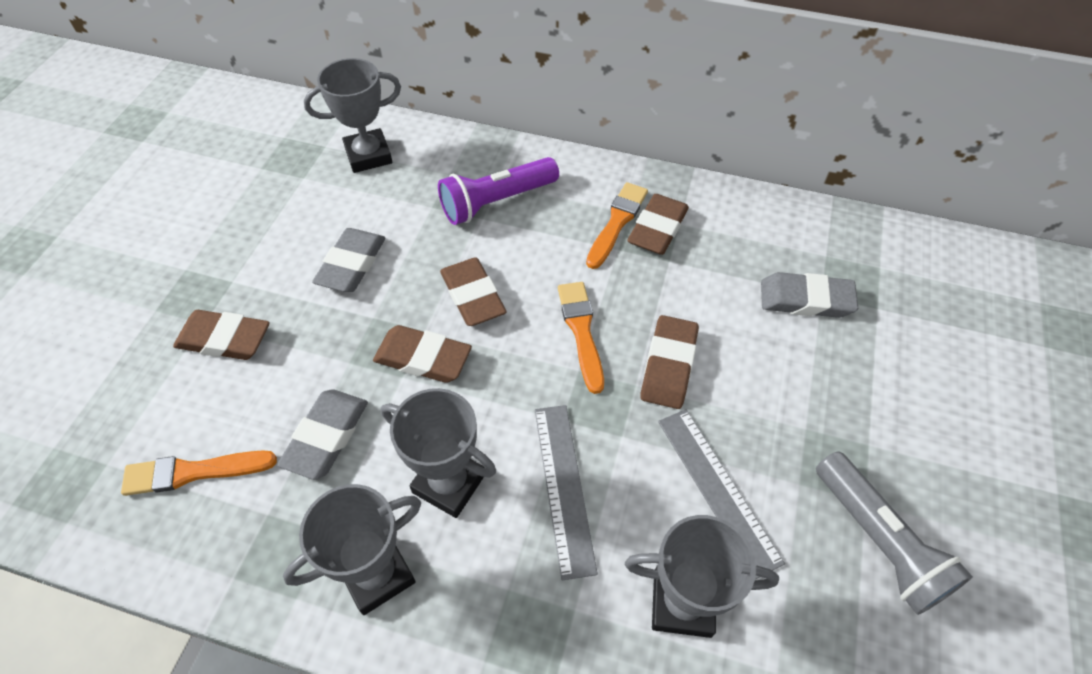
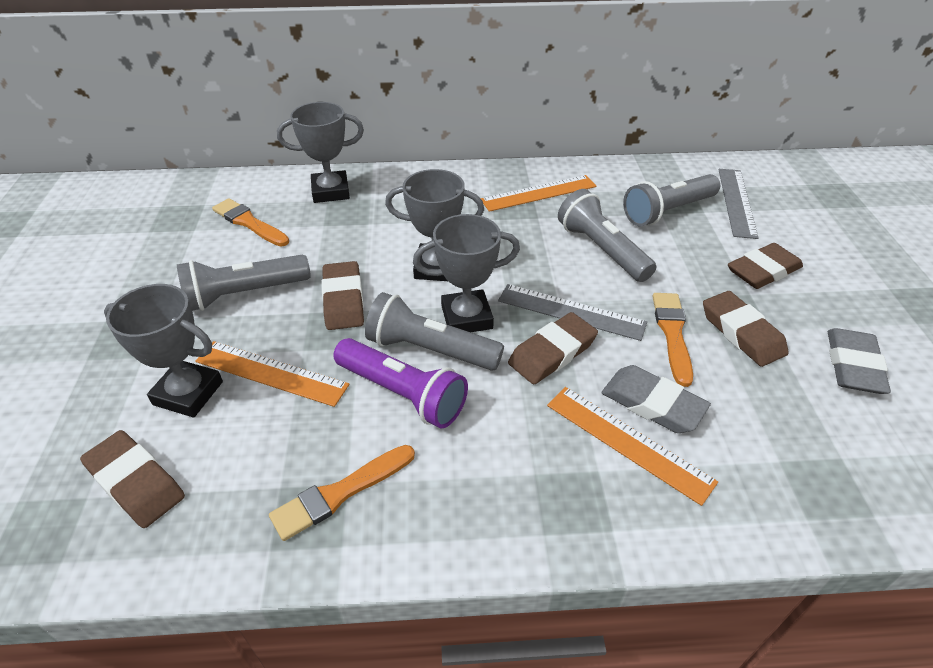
grey eraser: 3 -> 2
grey flashlight: 1 -> 4
orange ruler: 0 -> 3

